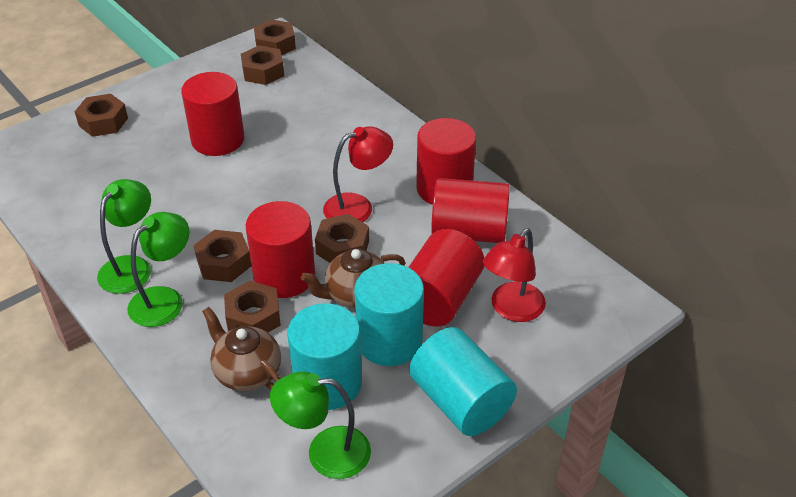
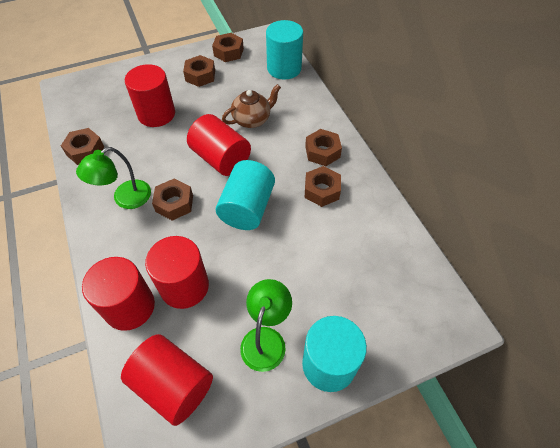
brown teapot: 2 -> 1
green lamp: 3 -> 2
red lamp: 2 -> 0

